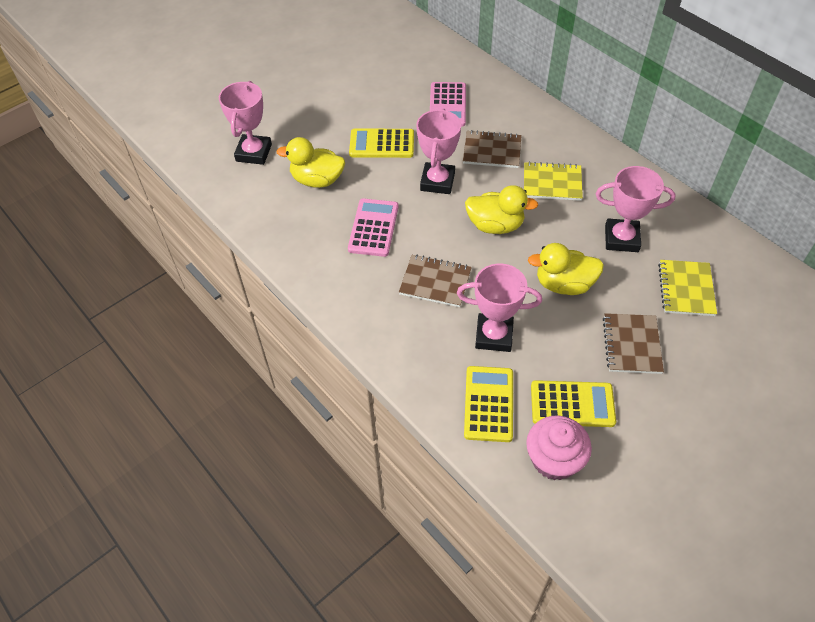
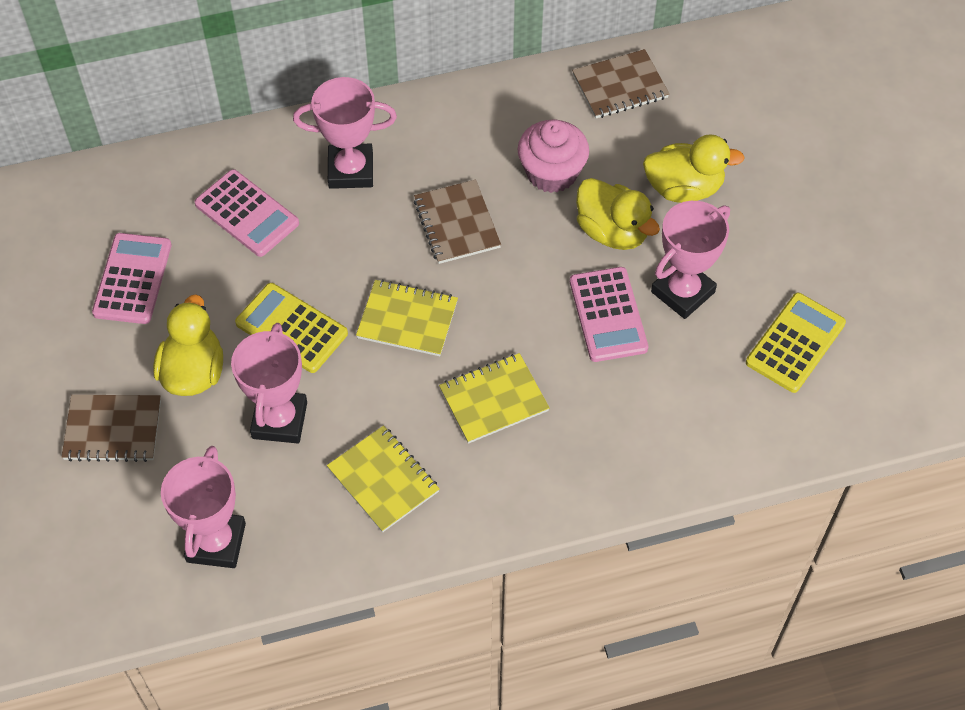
pink calculator: 2 -> 3
yellow calculator: 3 -> 2
yellow notebook: 2 -> 3

